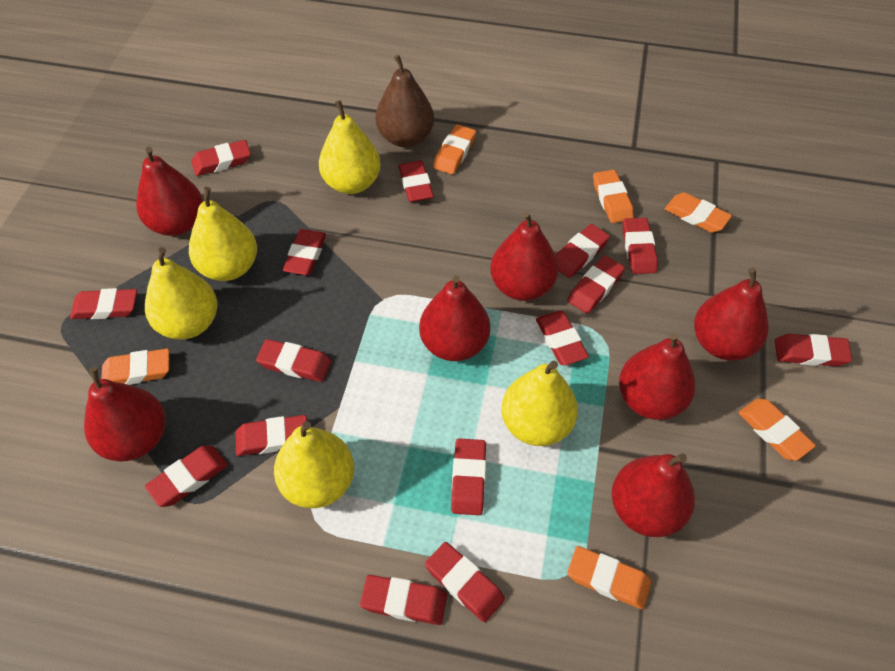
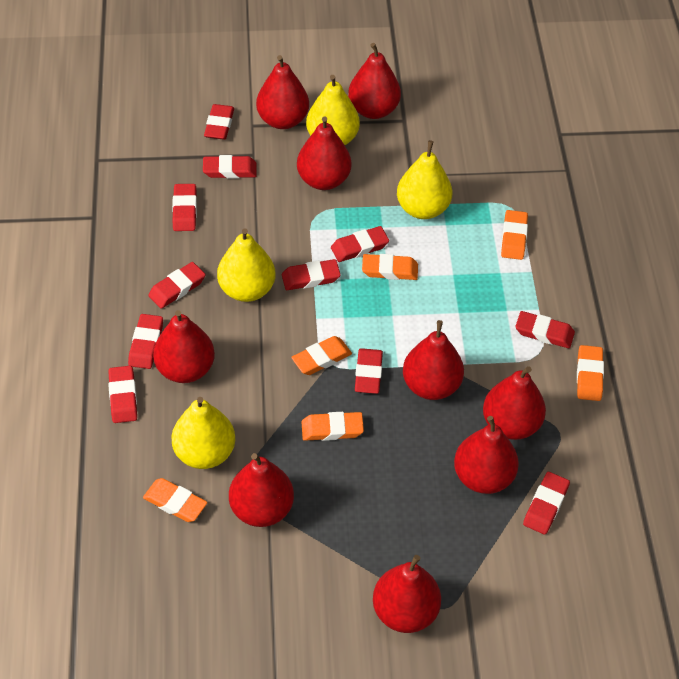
brown pear: 1 -> 0
red eraser: 15 -> 11
red pear: 7 -> 9
yellow pear: 5 -> 4

